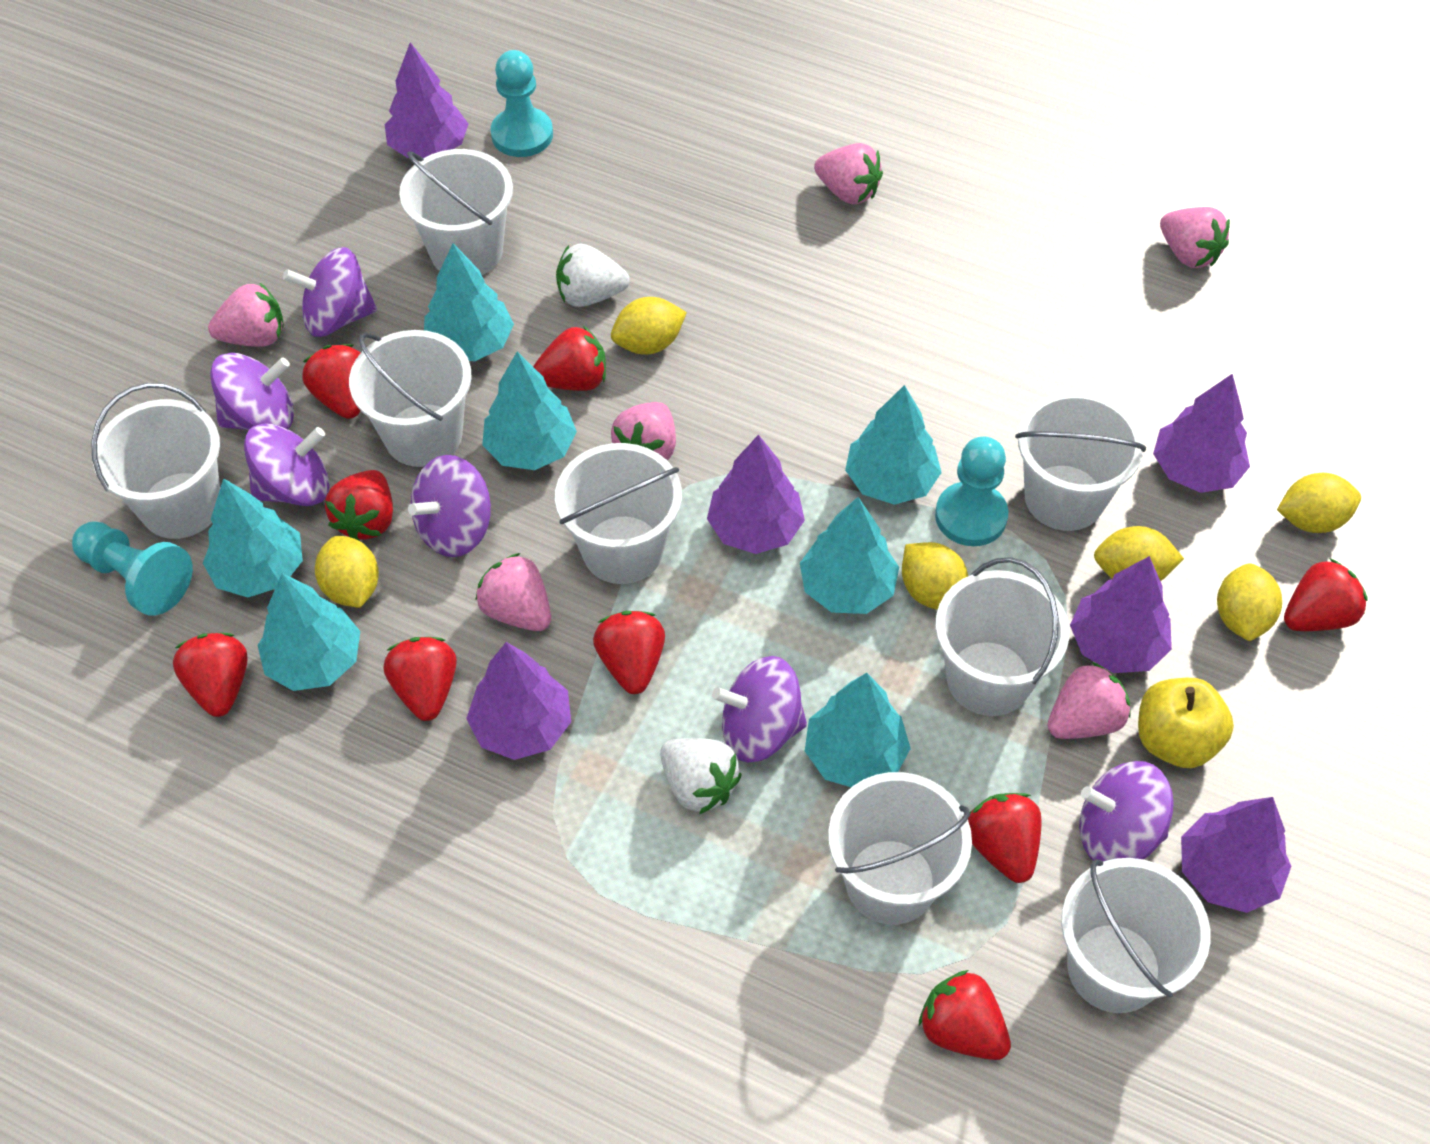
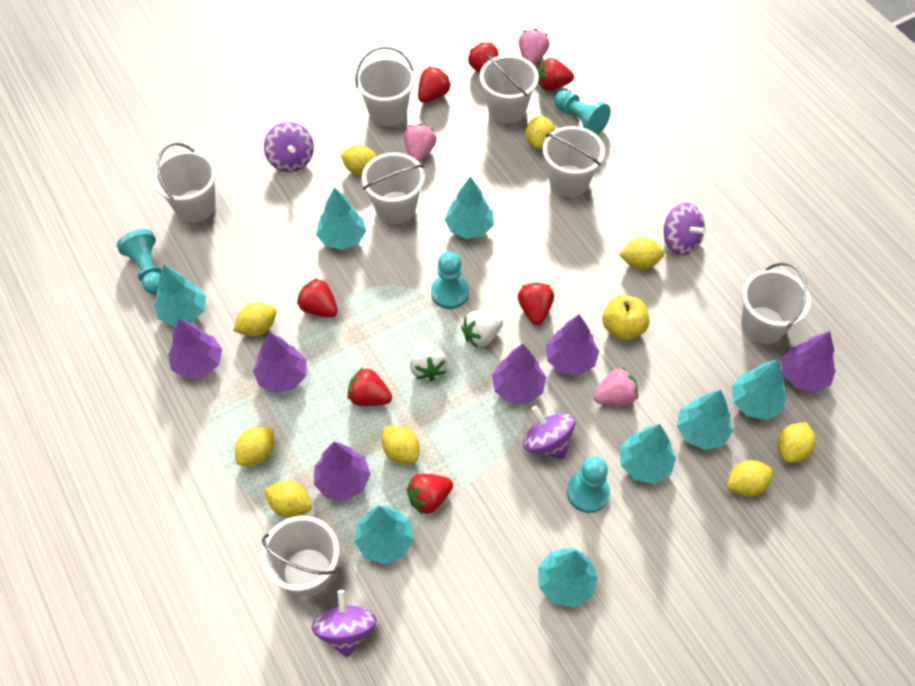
pink strawberry: 6 -> 3
purple spinning top: 6 -> 4
red strawberry: 9 -> 7
turquoise pawn: 3 -> 4
turquoise tree: 7 -> 8
white bucket: 8 -> 7
yellow lemon: 6 -> 9

